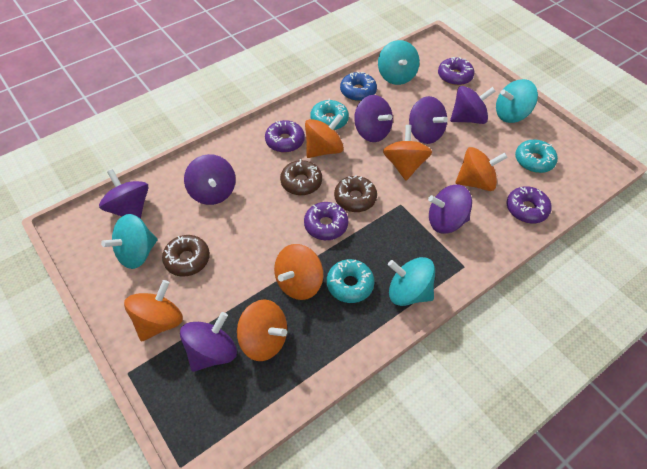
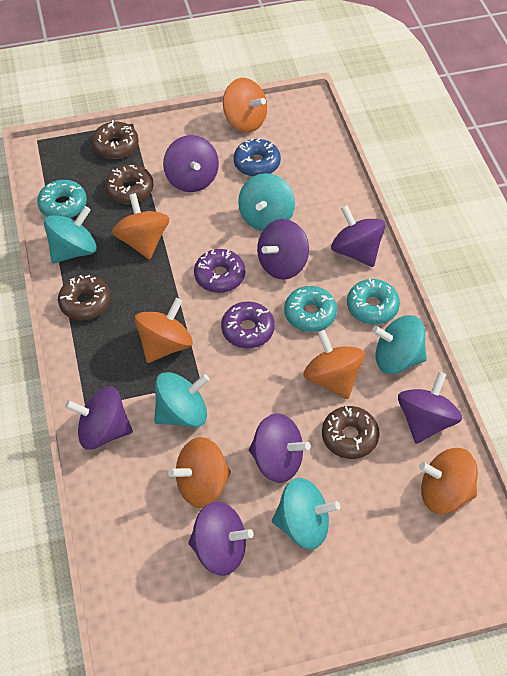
brown donut: 3 -> 4
purple donut: 4 -> 2
turquoise spinning top: 4 -> 5

